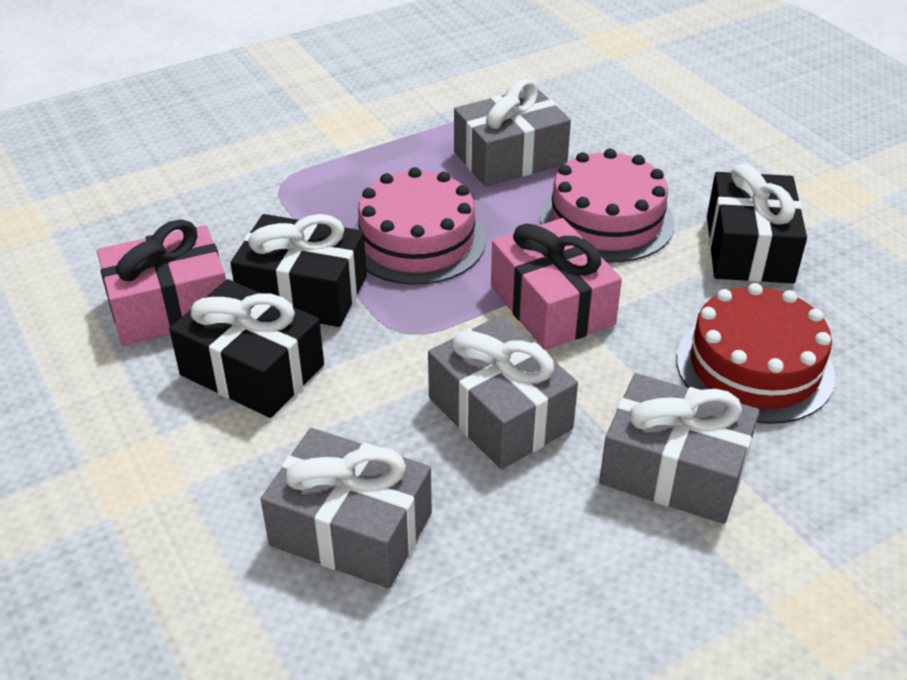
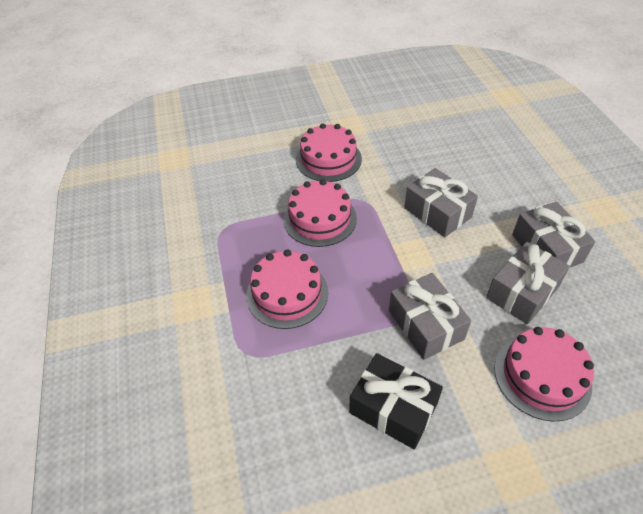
black gift: 3 -> 1
pink cake: 2 -> 4
pink gift: 2 -> 0
red cake: 1 -> 0

